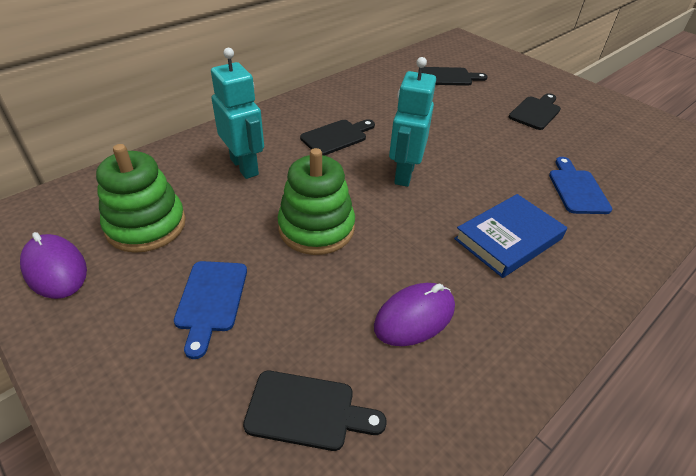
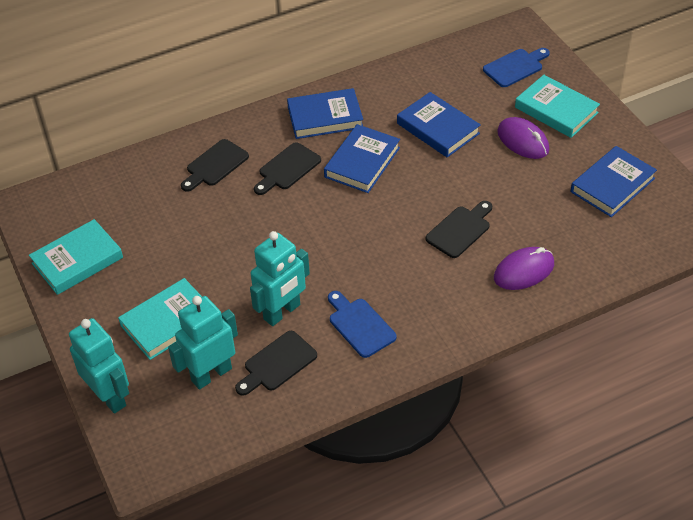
blue book: 1 -> 4
green stacking toy: 2 -> 0
turquoise book: 0 -> 3
turquoise robot: 2 -> 3

